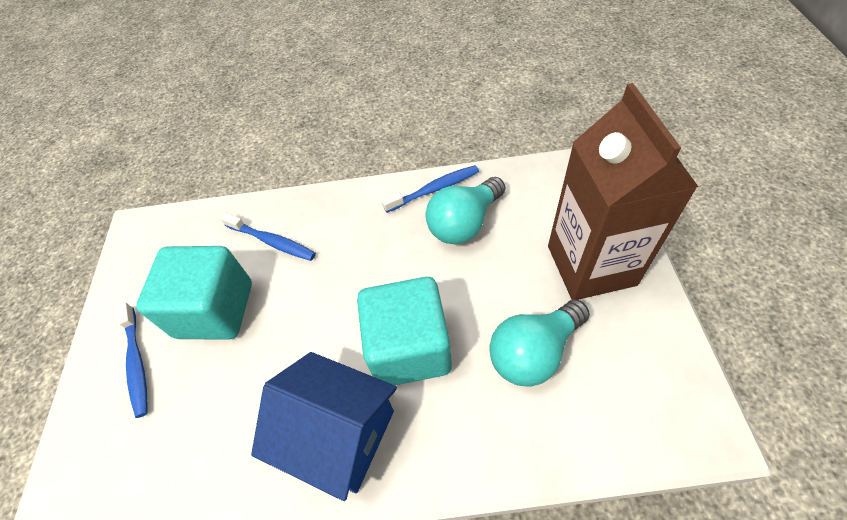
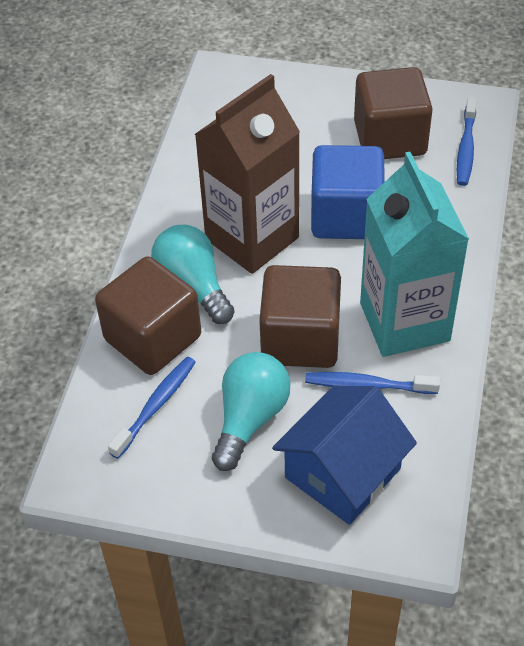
blue cube: 0 -> 1
brown cube: 0 -> 3
turquoise carton: 0 -> 1
turquoise cube: 2 -> 0

